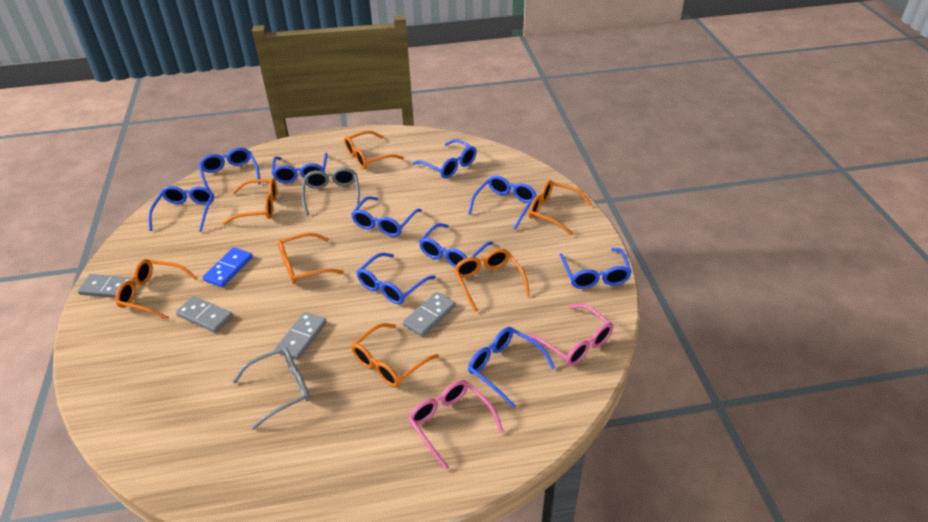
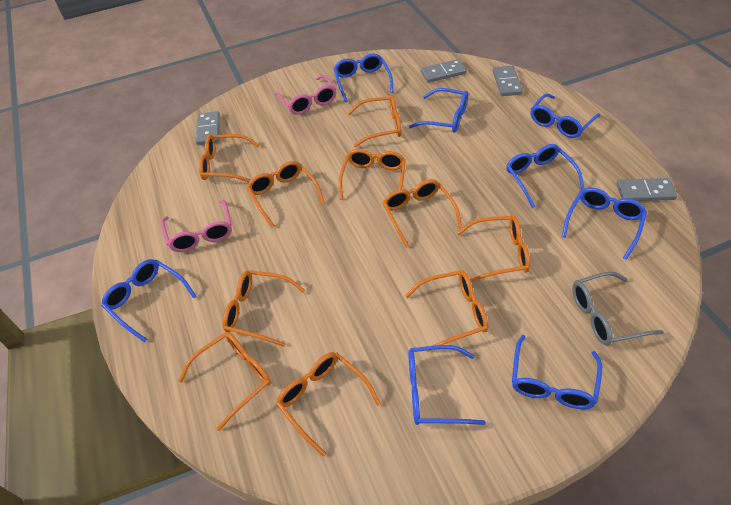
blue domino: 1 -> 0
blue glasses: 10 -> 8
grey glasses: 2 -> 1
orange glasses: 7 -> 10

